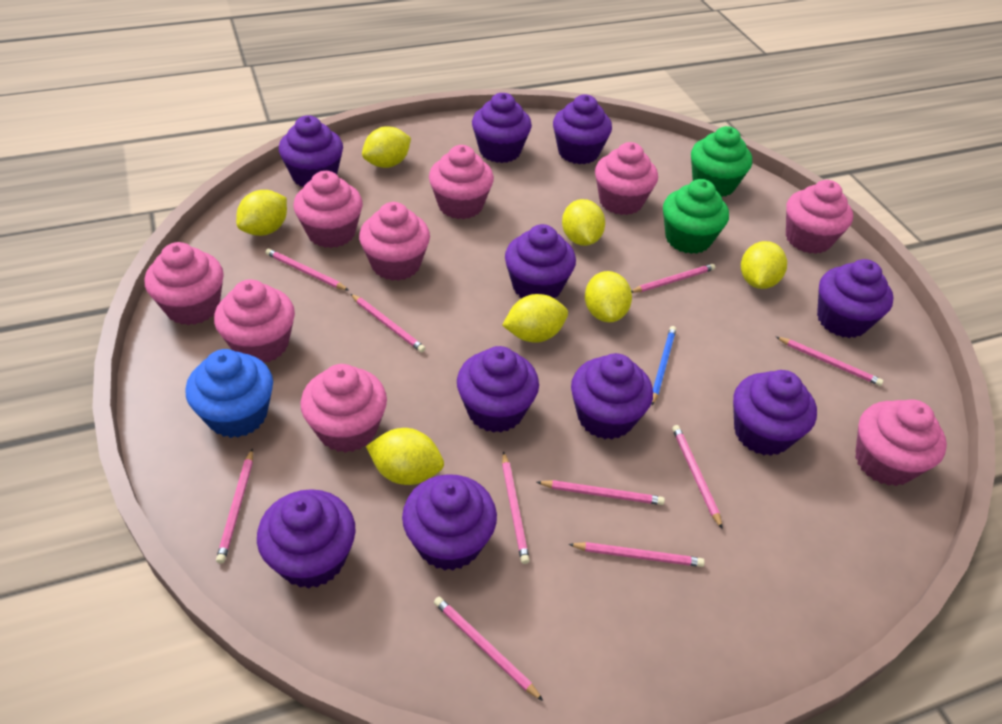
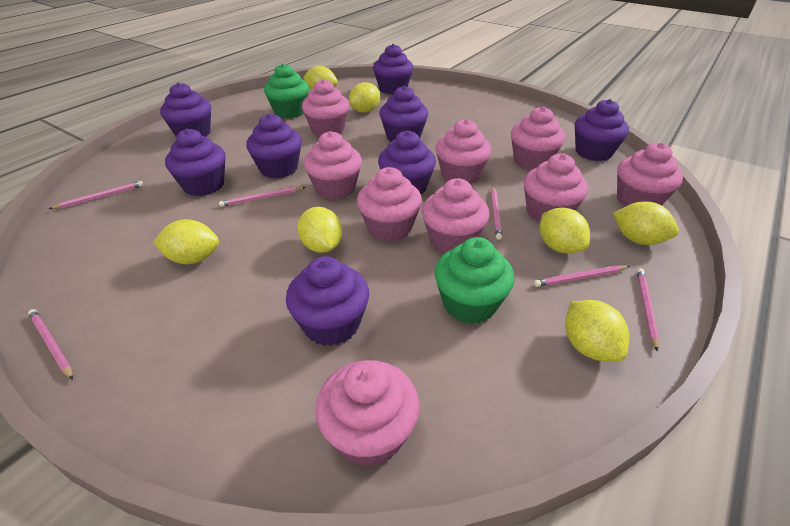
blue cupcake: 1 -> 0
blue pencil: 1 -> 0
pink pencil: 10 -> 6
purple cupcake: 10 -> 8

